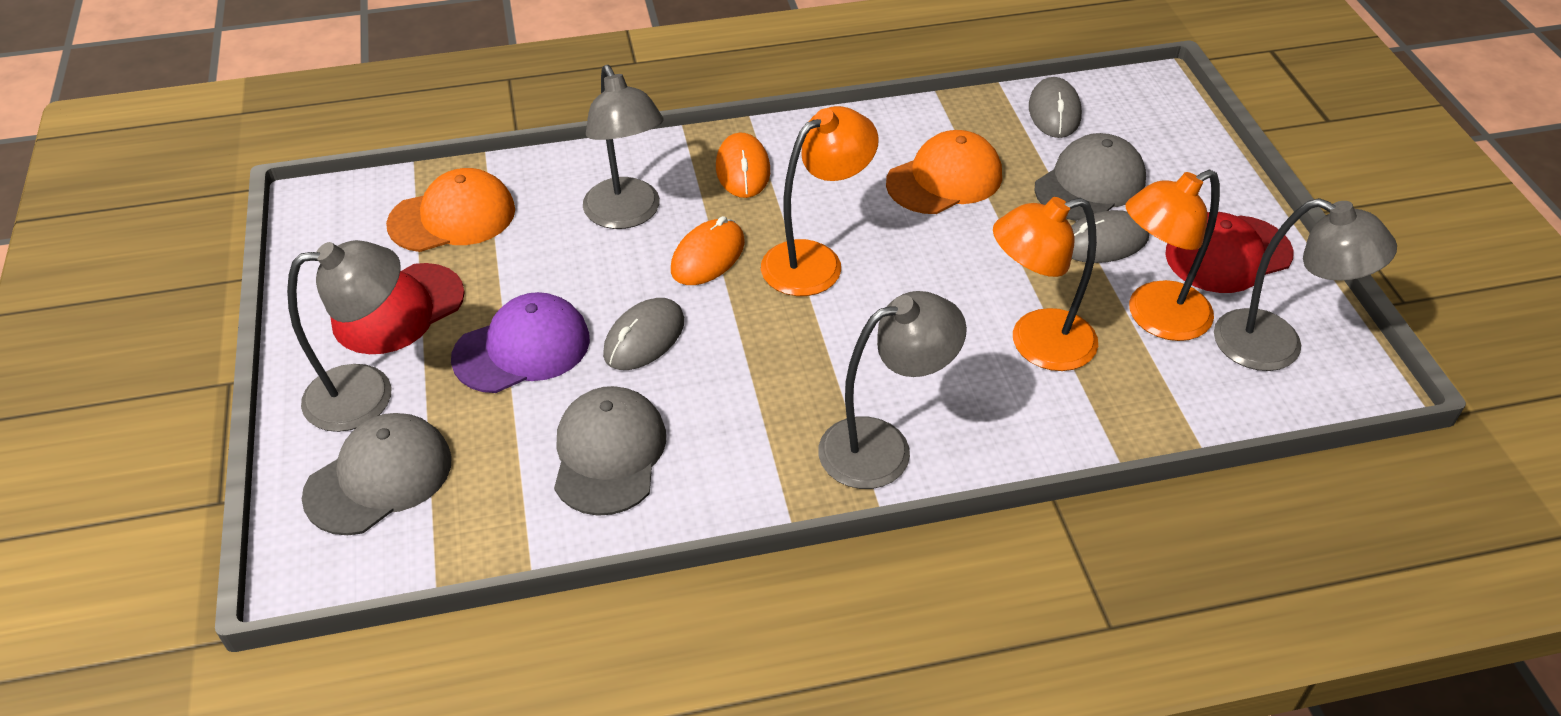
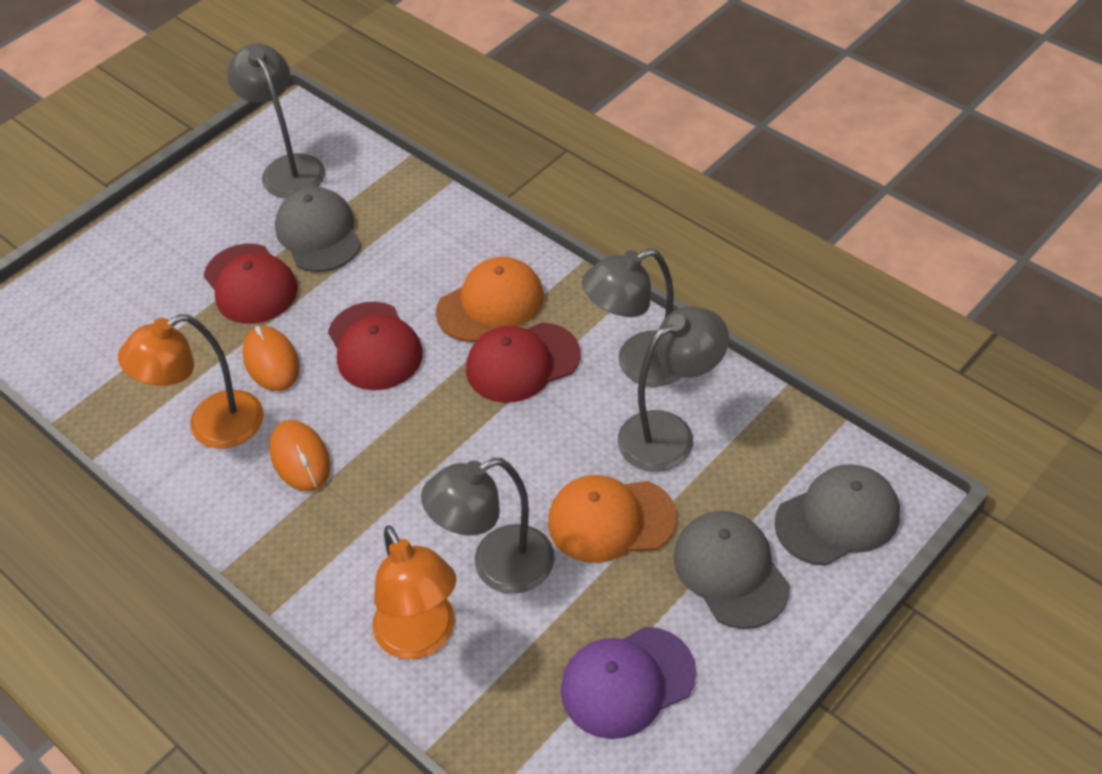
grey mouse: 3 -> 0
orange lamp: 3 -> 2
red cap: 2 -> 3

